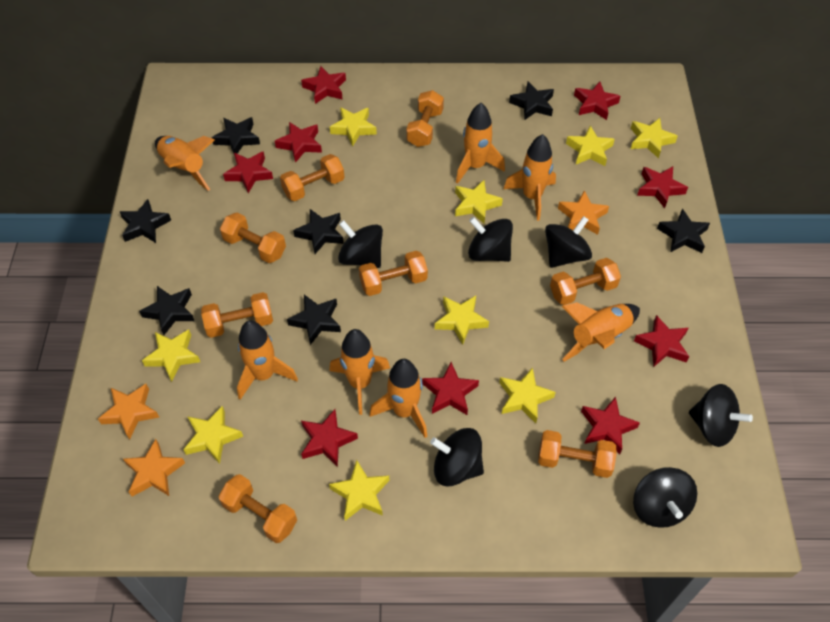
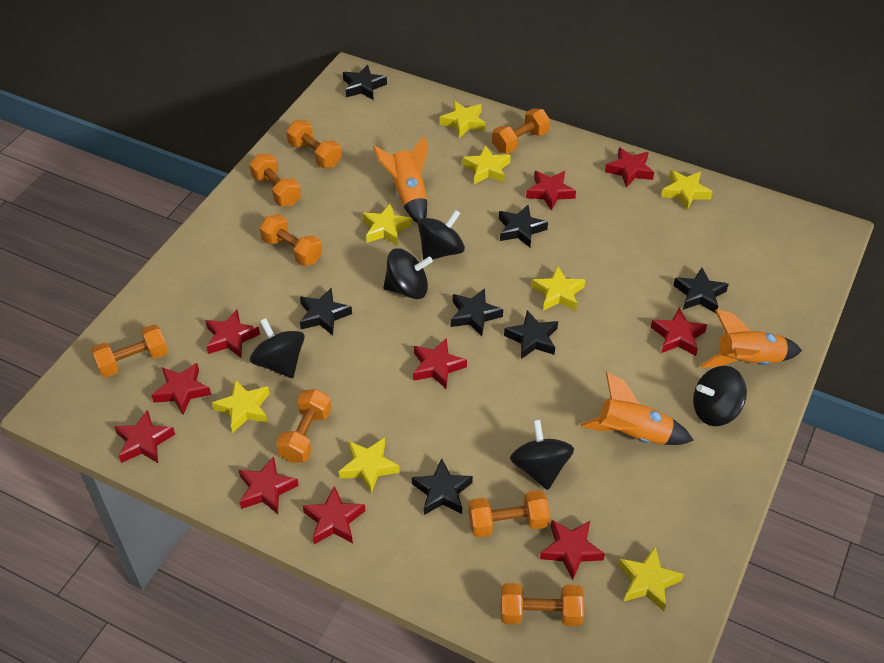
black spinning top: 6 -> 5
orange rocket: 7 -> 3
orange star: 3 -> 0
red star: 9 -> 10
yellow star: 9 -> 8

